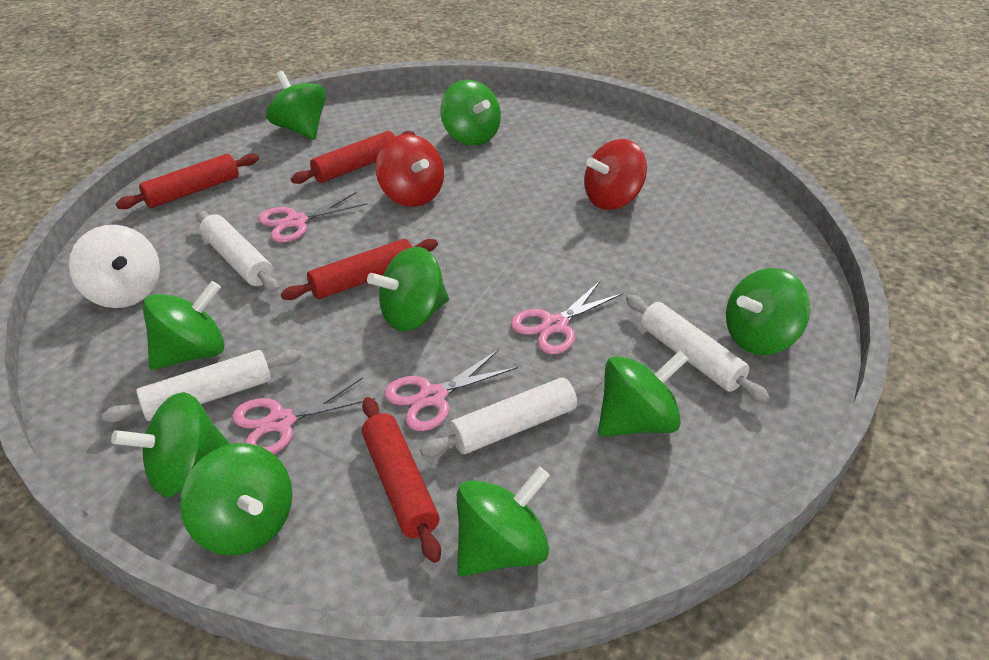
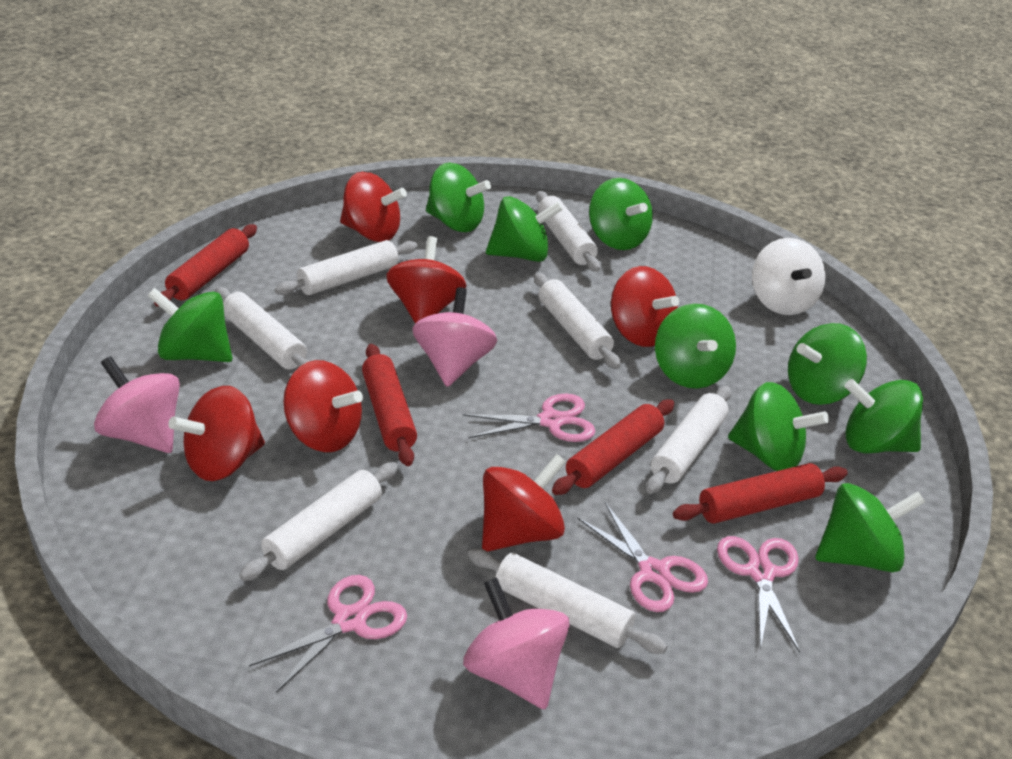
pink spinning top: 0 -> 3
red spinning top: 2 -> 6
white rolling pin: 4 -> 7

